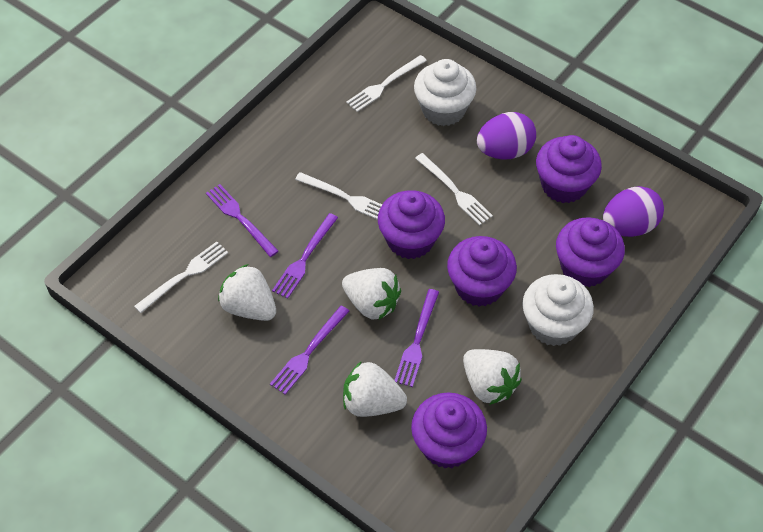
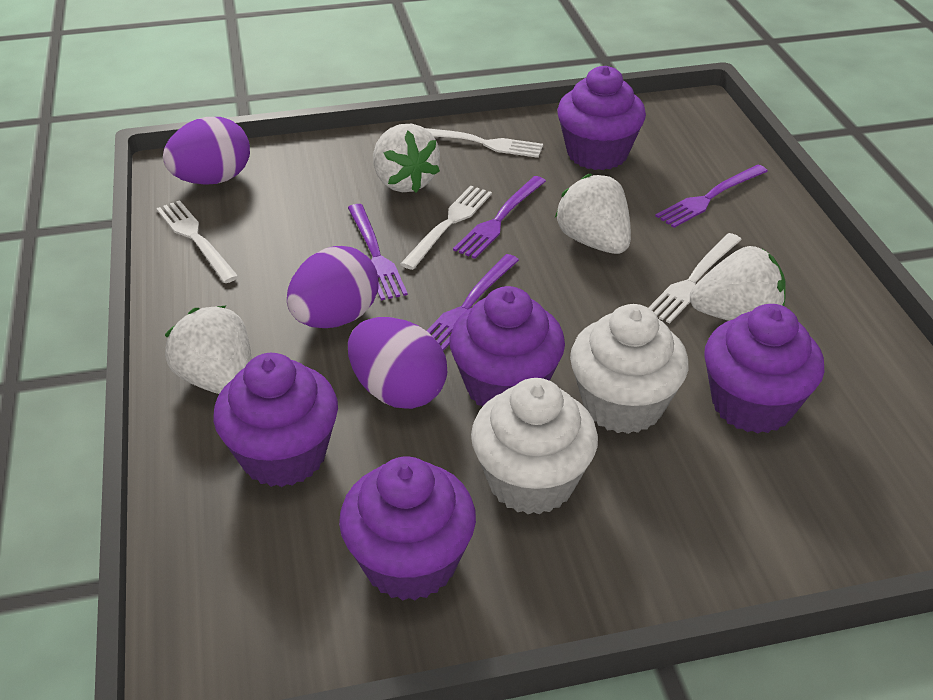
purple egg: 2 -> 3

